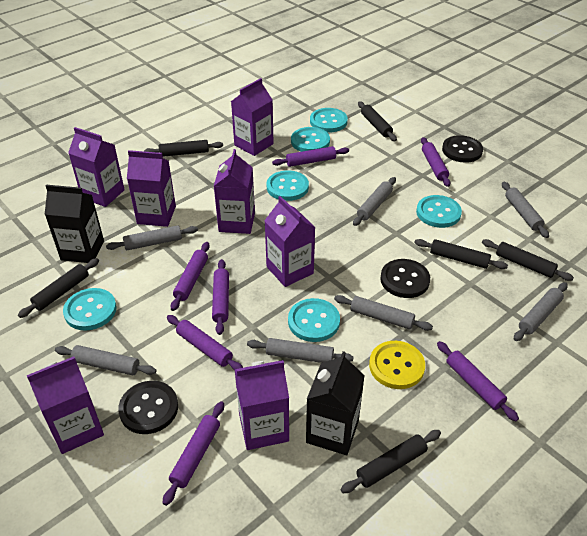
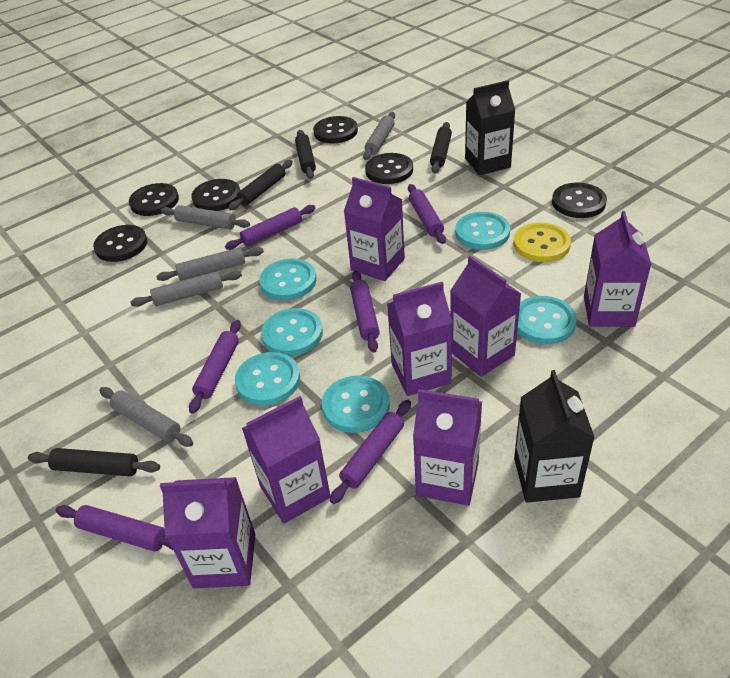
black button: 3 -> 6
black rolling pin: 6 -> 4
grey rolling pin: 7 -> 5
purple rolling pin: 7 -> 6

